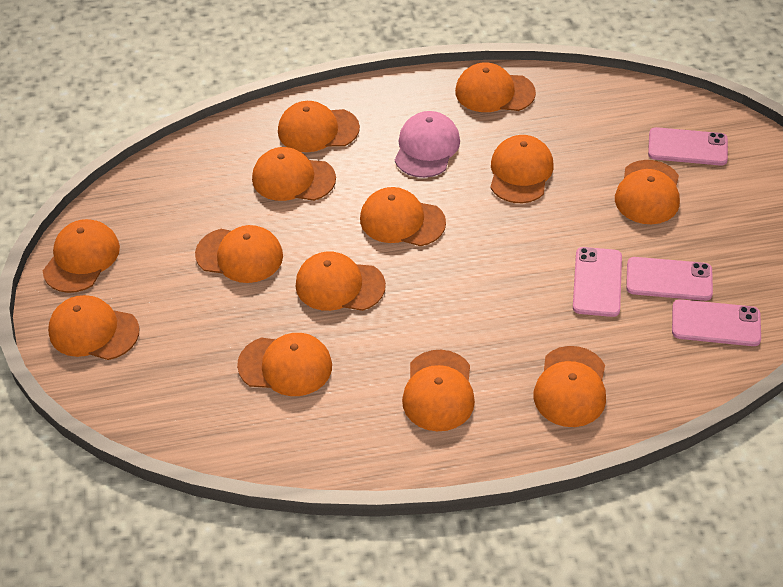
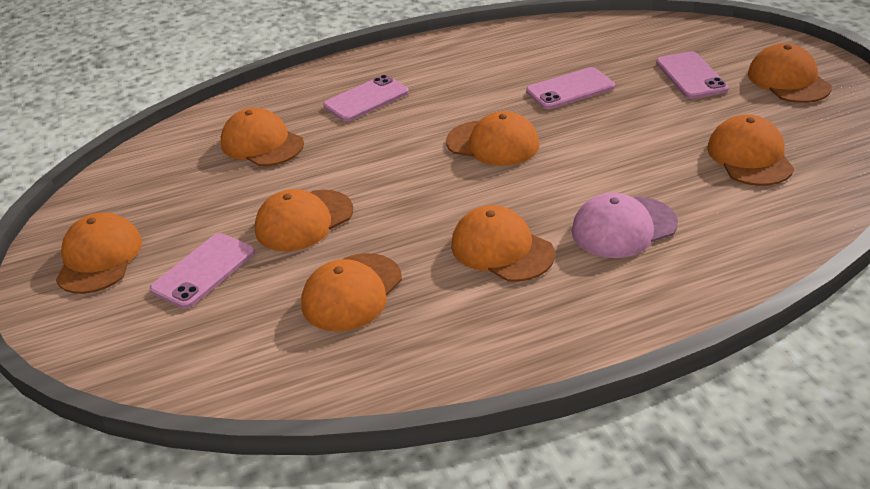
orange cap: 13 -> 8

